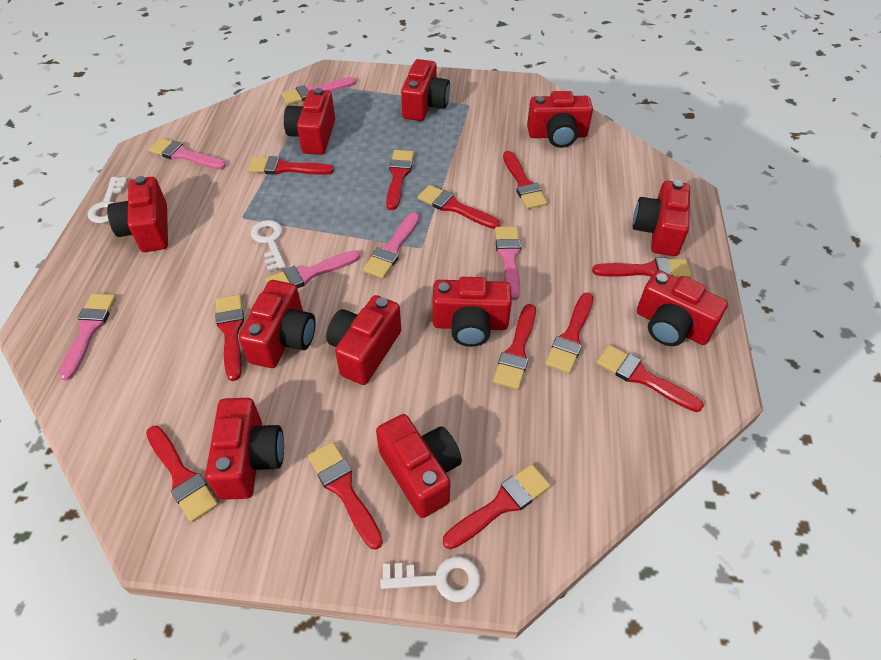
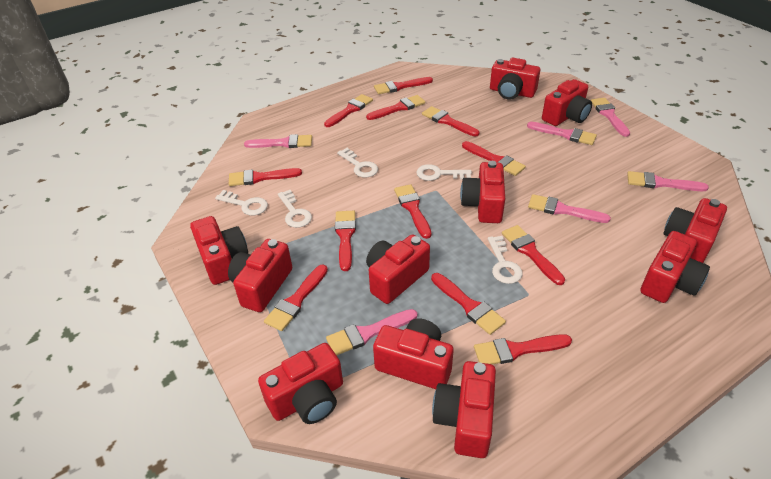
white key: 3 -> 5

